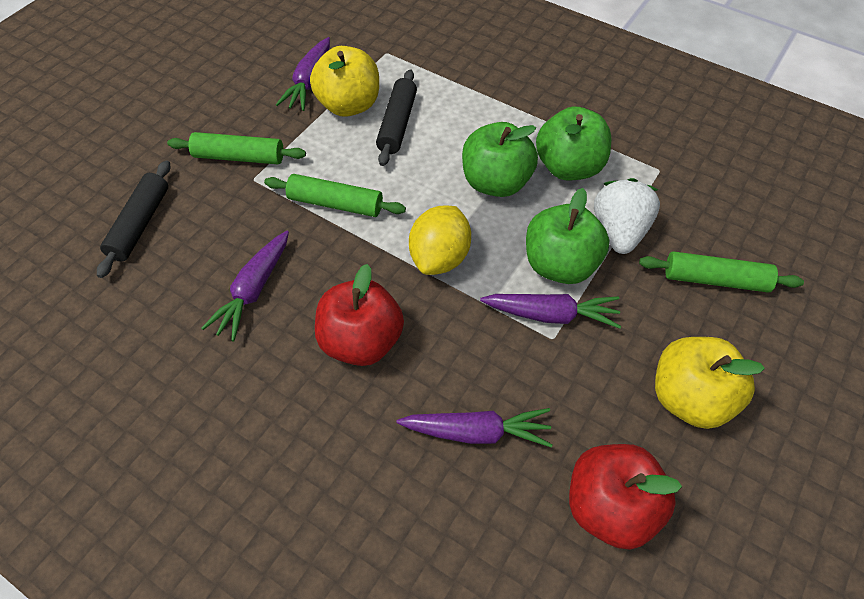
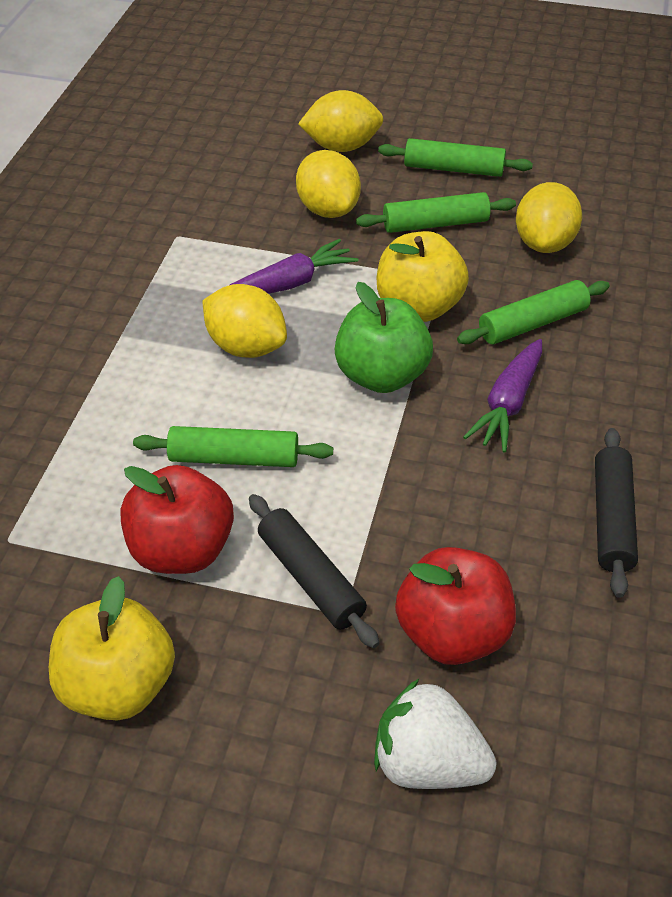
green apple: 3 -> 1
green rolling pin: 3 -> 4
purple carrot: 4 -> 2
yellow lemon: 1 -> 4

